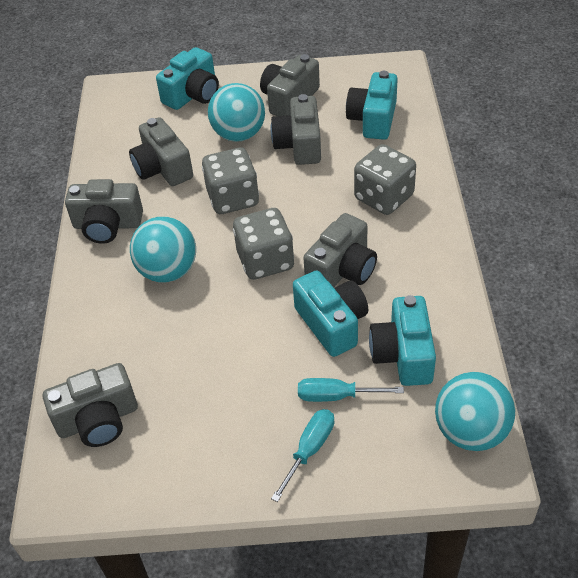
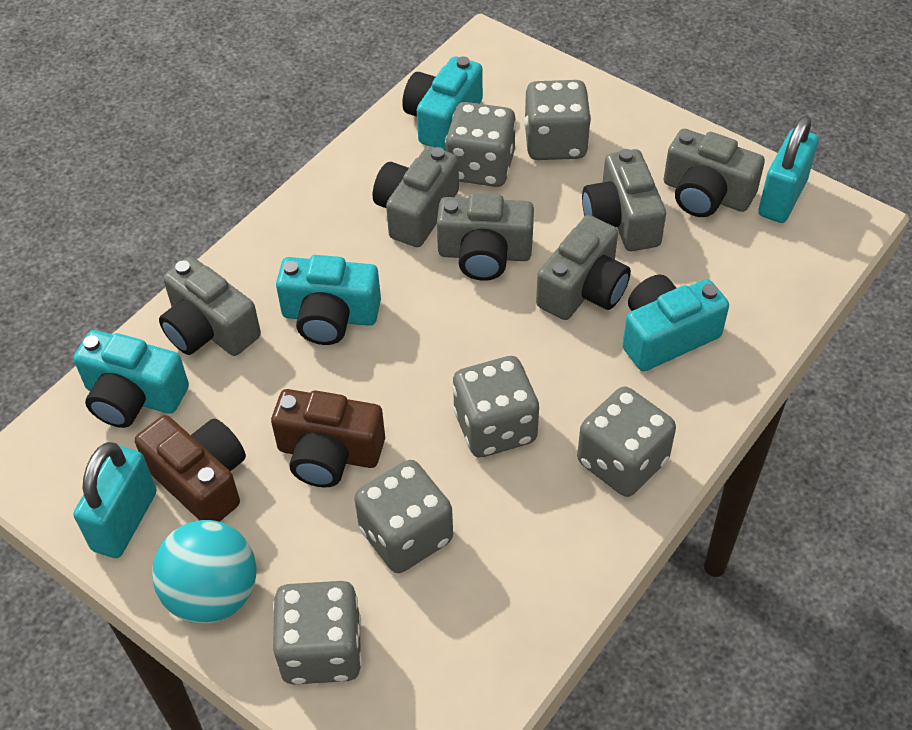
brown camera: 0 -> 2
grey dice: 3 -> 6
turquoise ball: 3 -> 1
turquoise padlock: 0 -> 2
turquoise screwdriver: 2 -> 0

